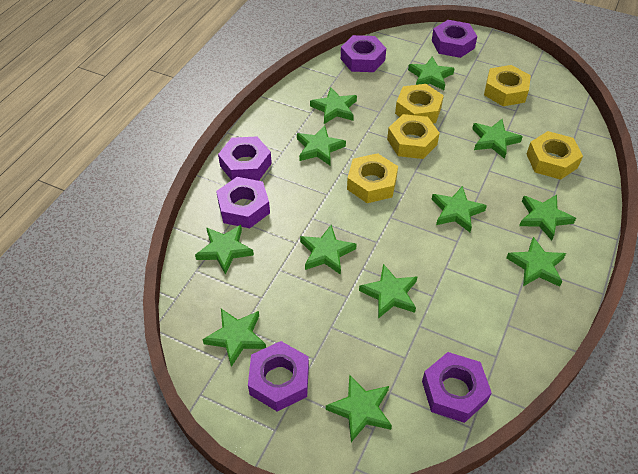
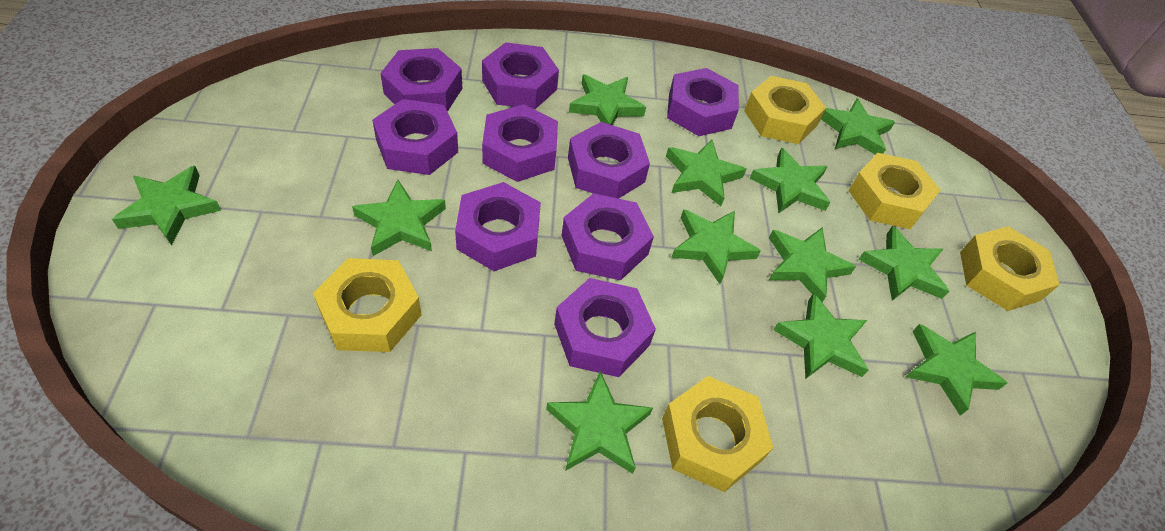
purple nut: 6 -> 9

